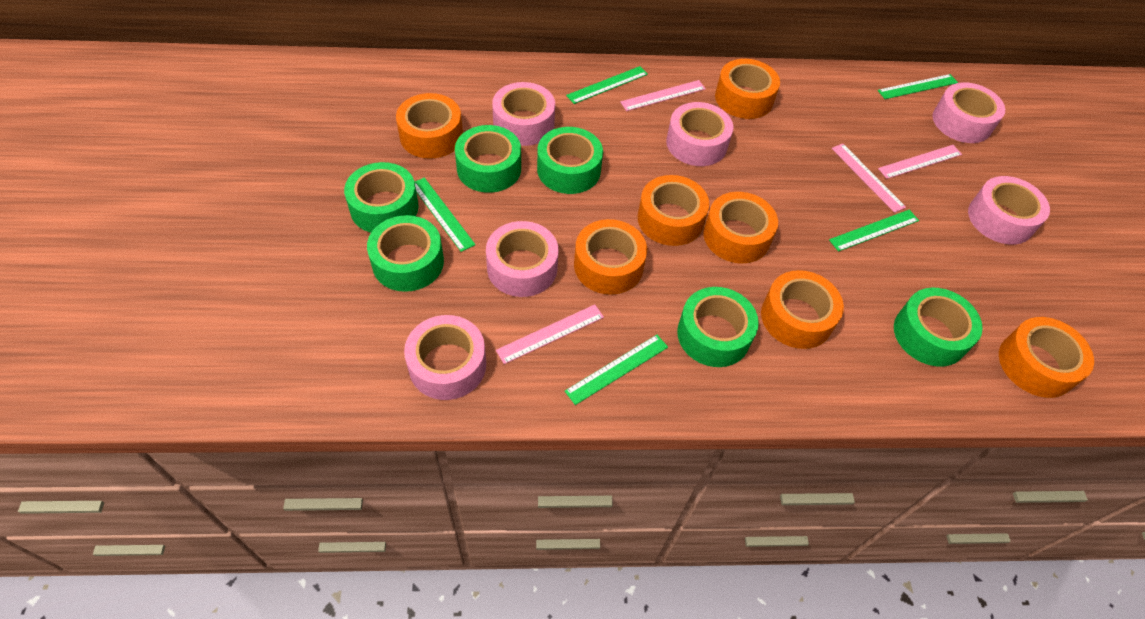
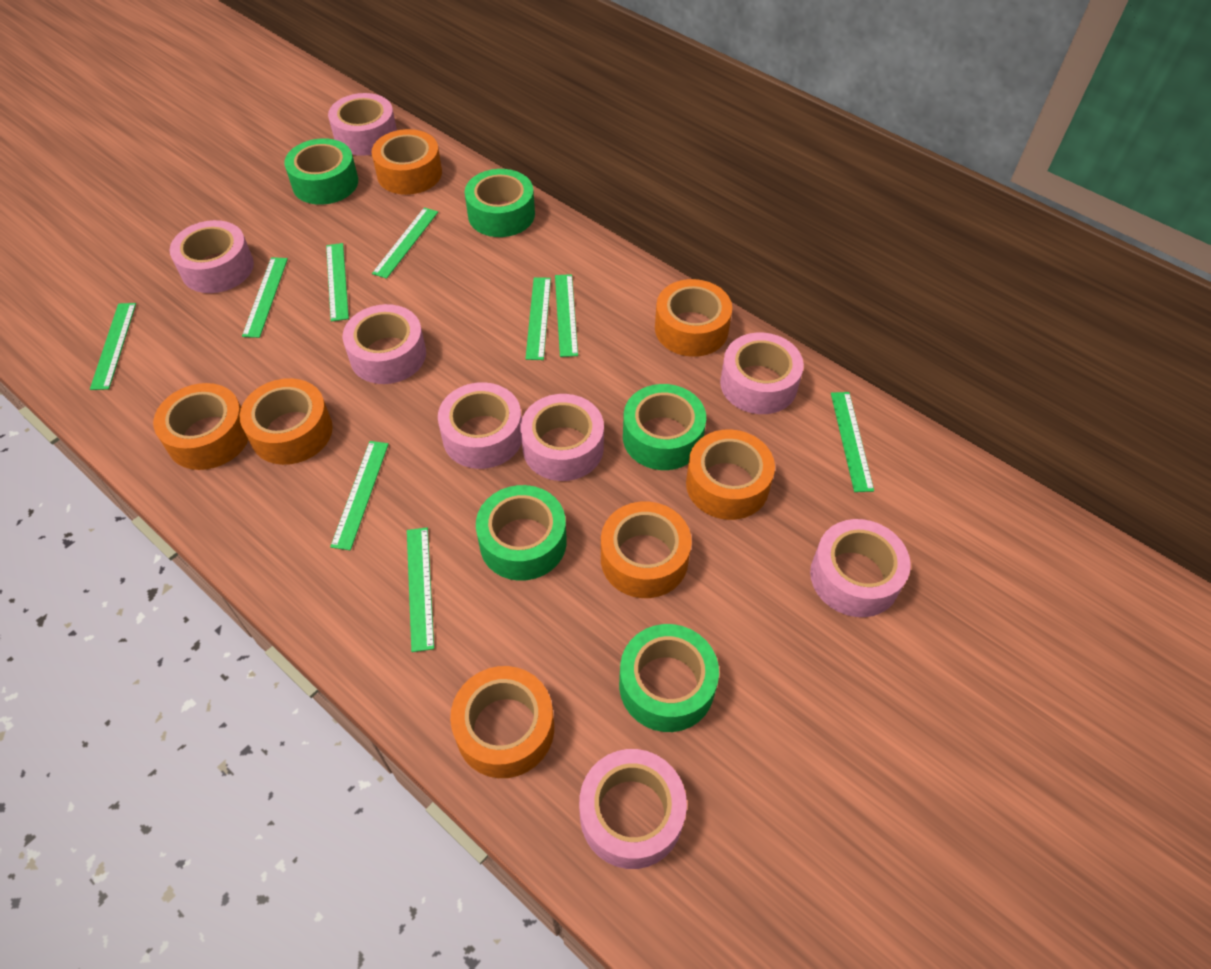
green ruler: 5 -> 9
green tape: 6 -> 5
pink ruler: 4 -> 0
pink tape: 6 -> 8

